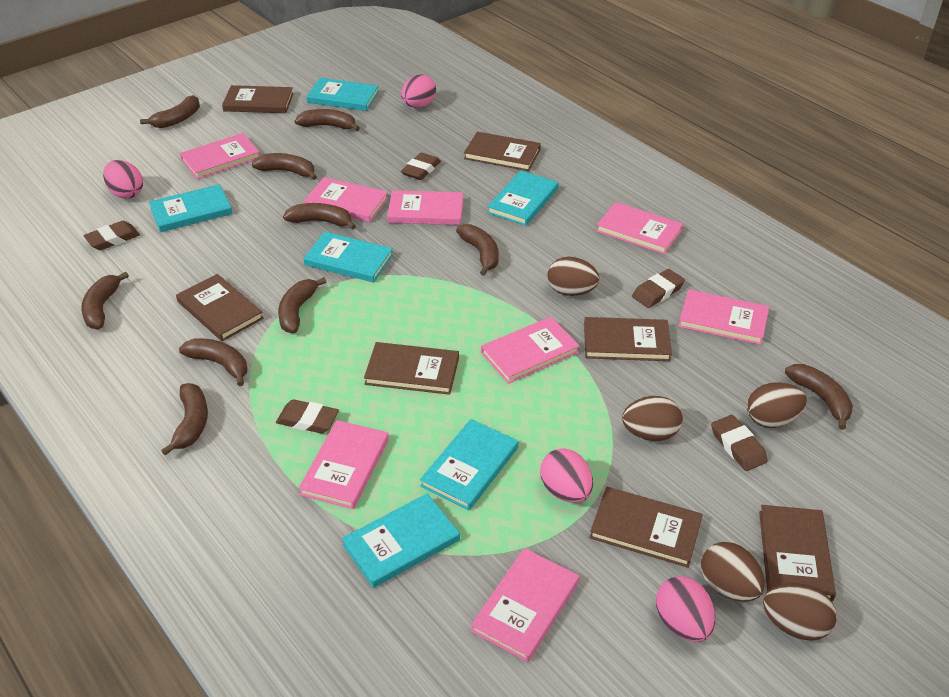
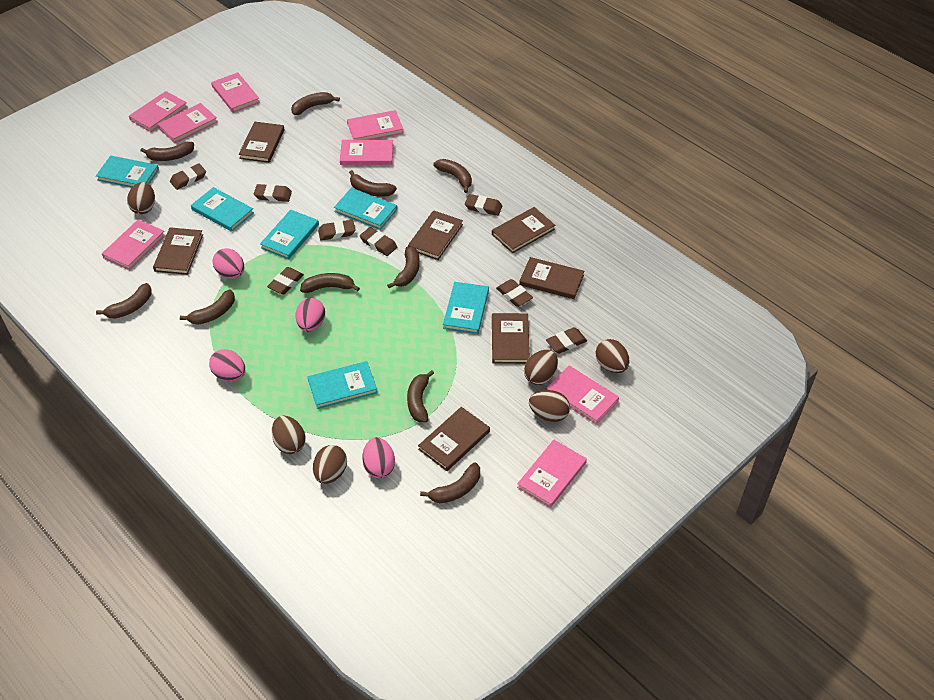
brown egg: 5 -> 6
brown eraser: 5 -> 8

